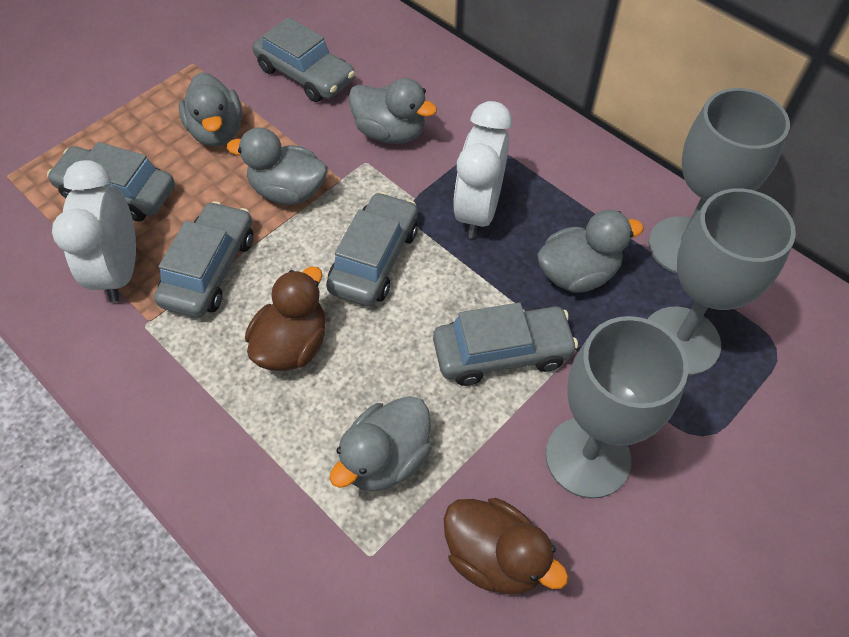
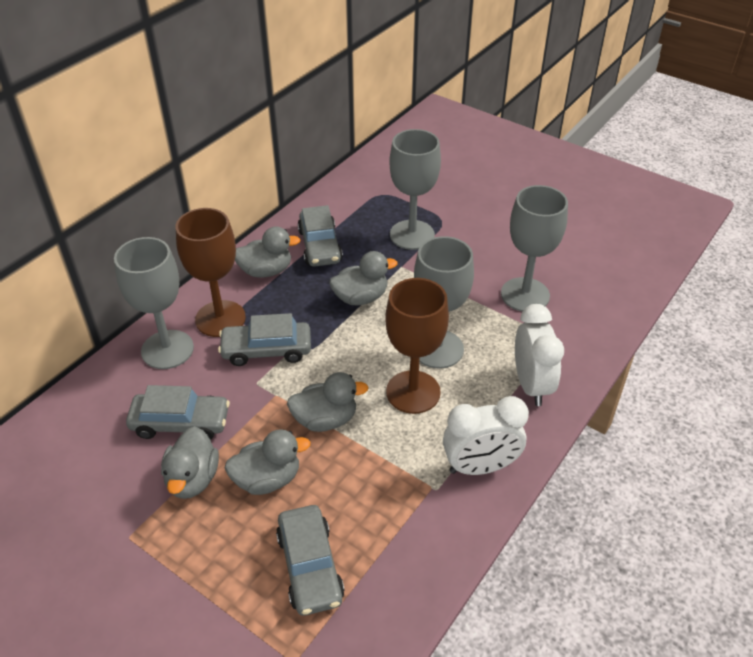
brown duck: 2 -> 0
brown goblet: 0 -> 2
grey car: 5 -> 4
grey goblet: 3 -> 4

